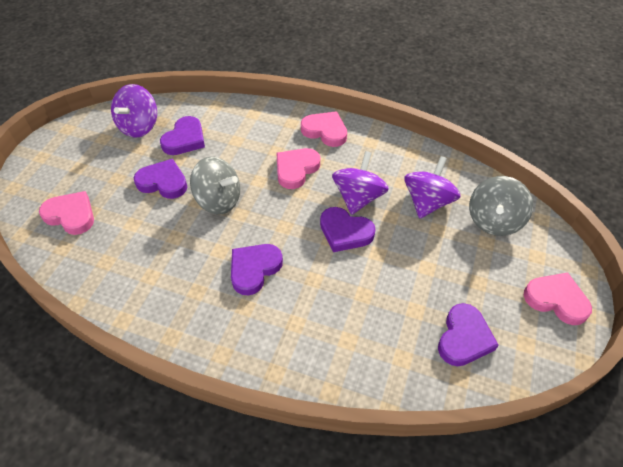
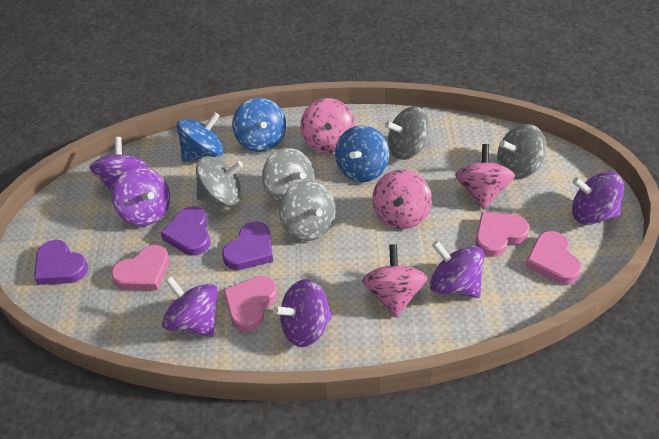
blue spinning top: 0 -> 3
grey spinning top: 2 -> 5
pink spinning top: 0 -> 4
purple heart: 5 -> 3
purple spinning top: 3 -> 6

